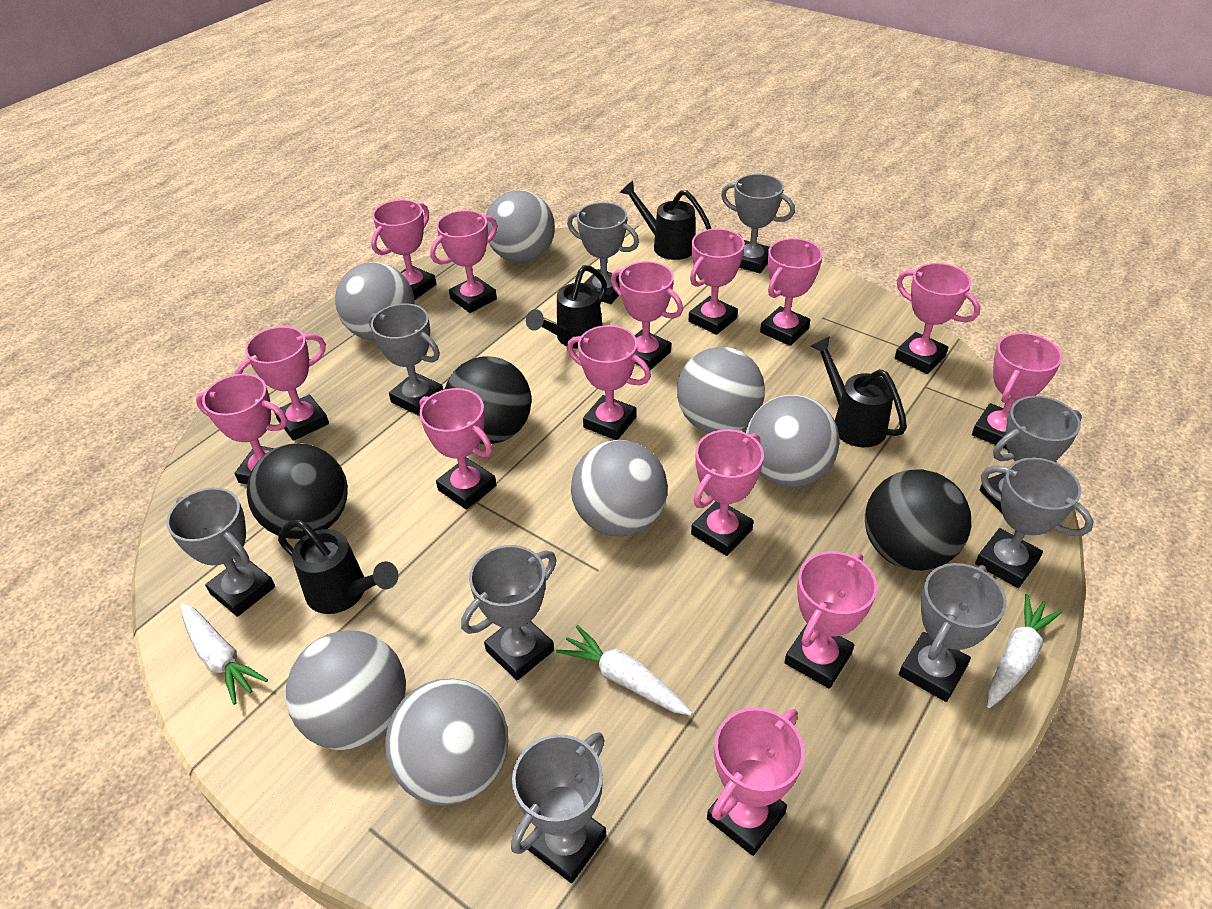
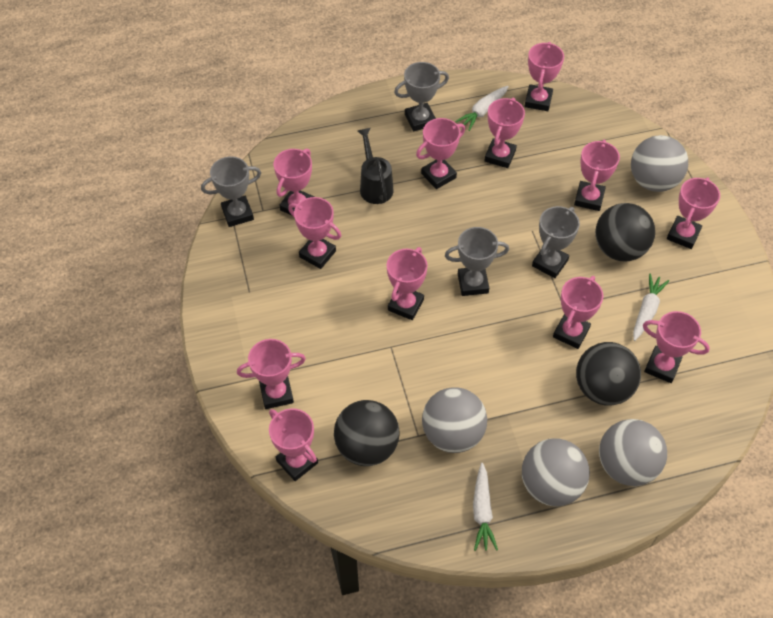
black watering can: 4 -> 1
grey ball: 7 -> 4
grey trophy: 9 -> 4
pink trophy: 14 -> 12

